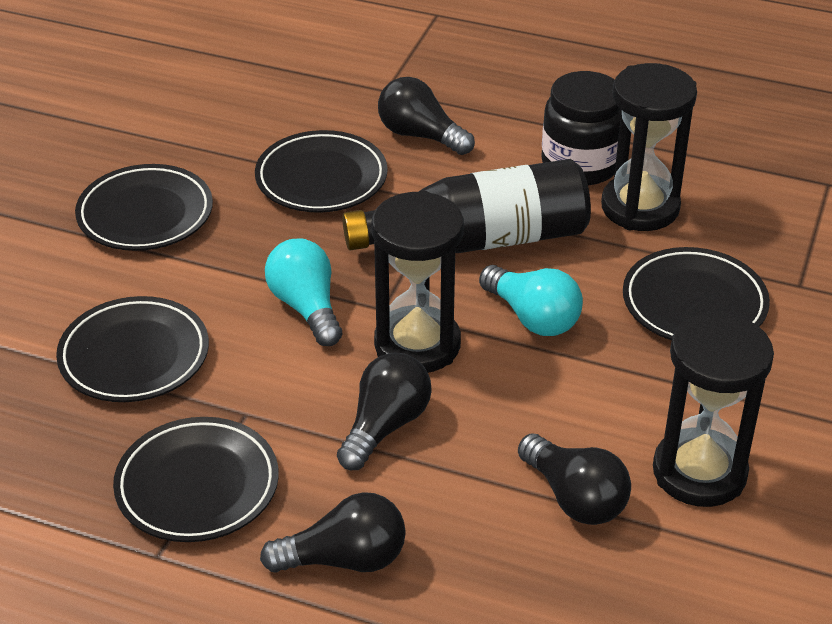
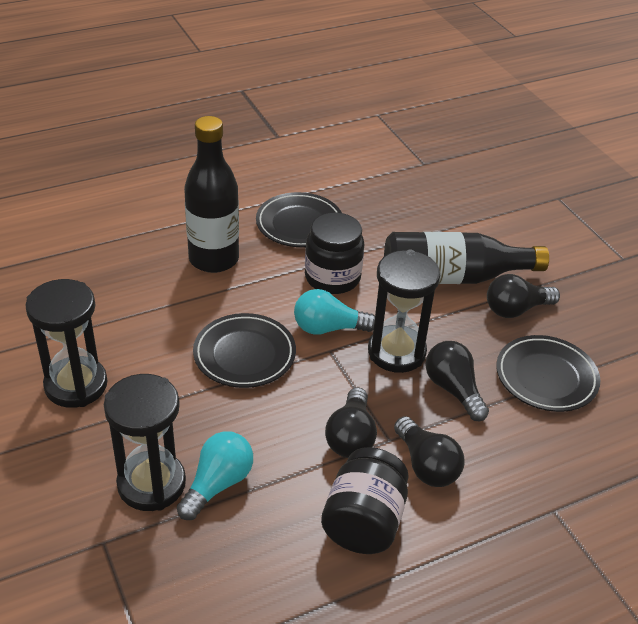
black bottle: 1 -> 2
black jar: 1 -> 2
black plate: 5 -> 3

